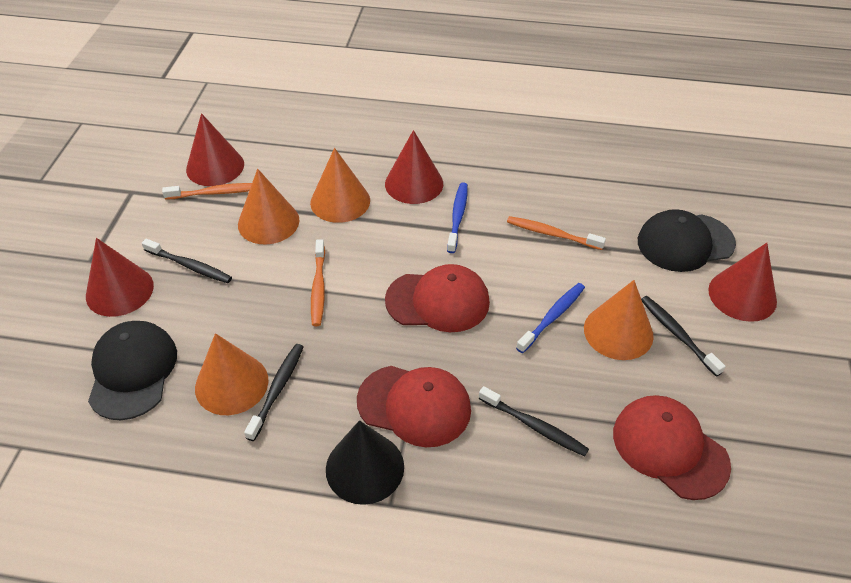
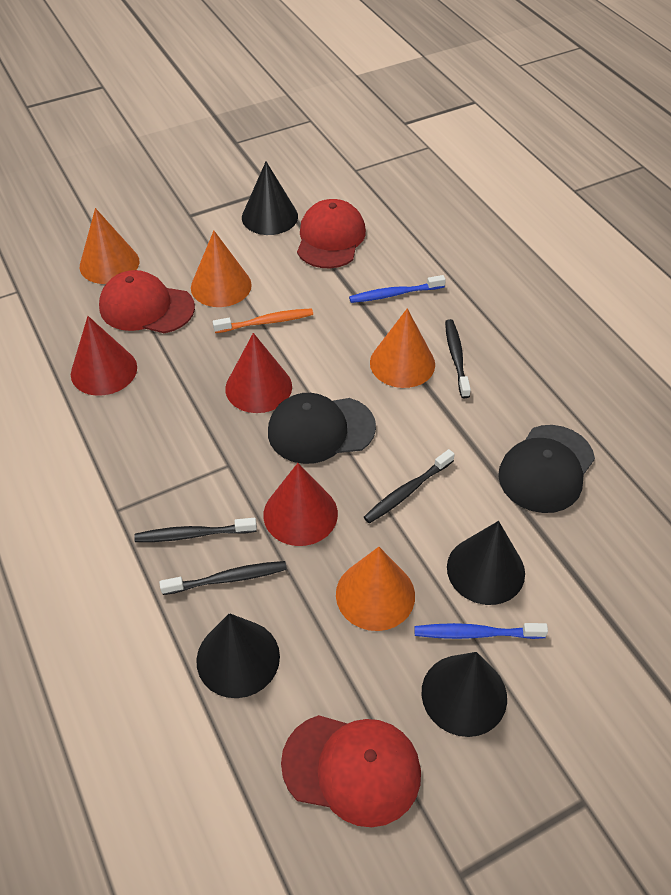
black cone: 1 -> 4
orange toothbrush: 3 -> 1
red cone: 4 -> 3

